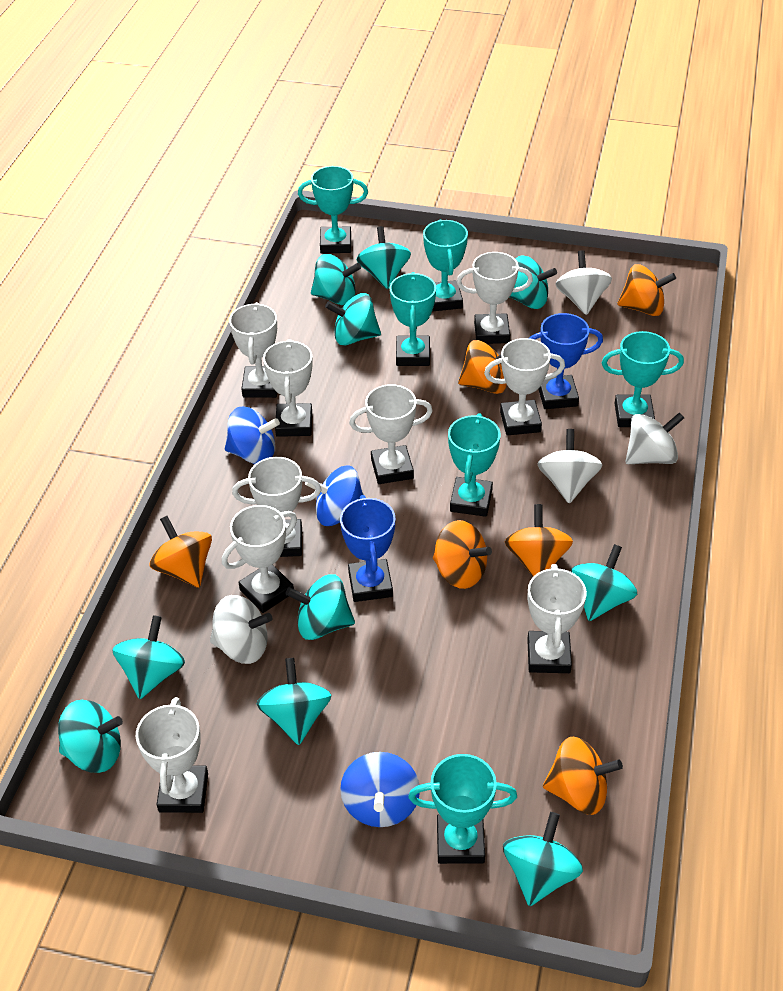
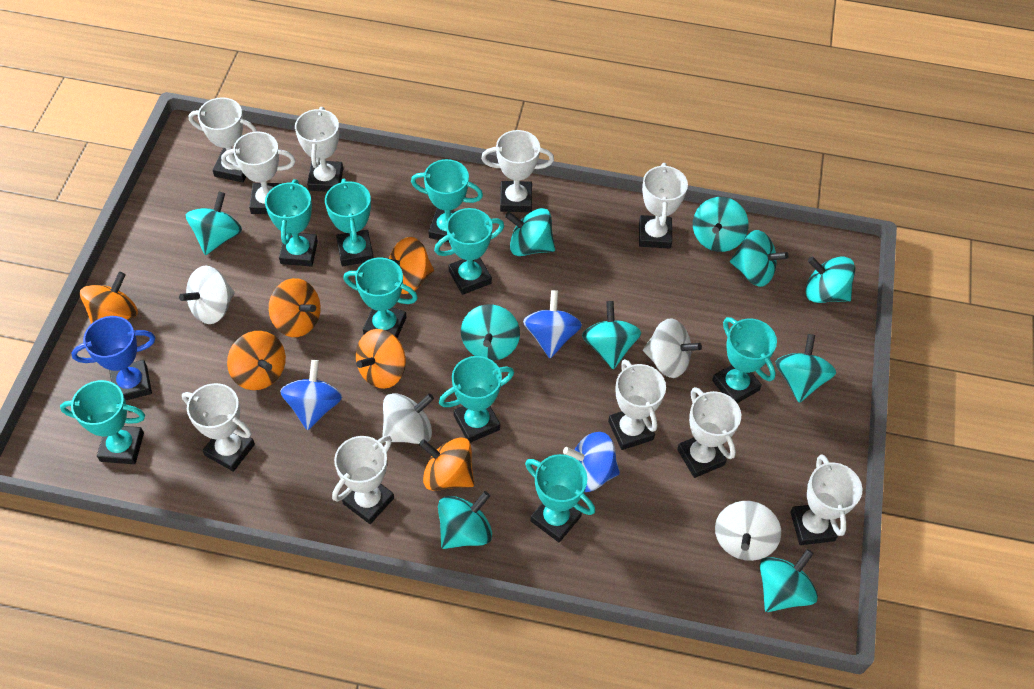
blue trophy: 2 -> 1
turquoise trophy: 6 -> 9
white trophy: 9 -> 10

